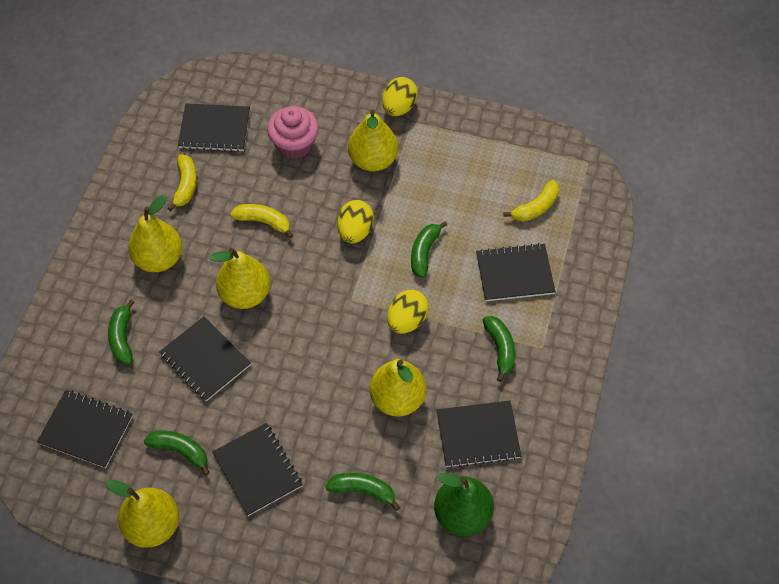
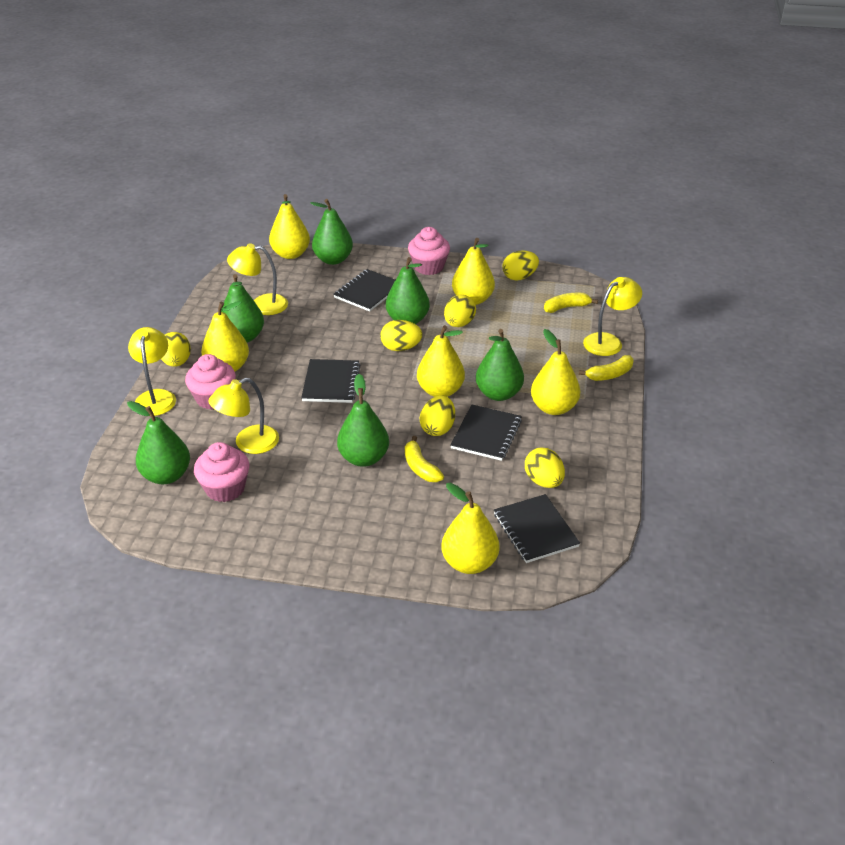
black notebook: 6 -> 4
green banana: 5 -> 0
green pear: 1 -> 6
pink cupcake: 1 -> 3
yellow egg: 3 -> 6
yellow lamp: 0 -> 4
yellow pear: 5 -> 6

